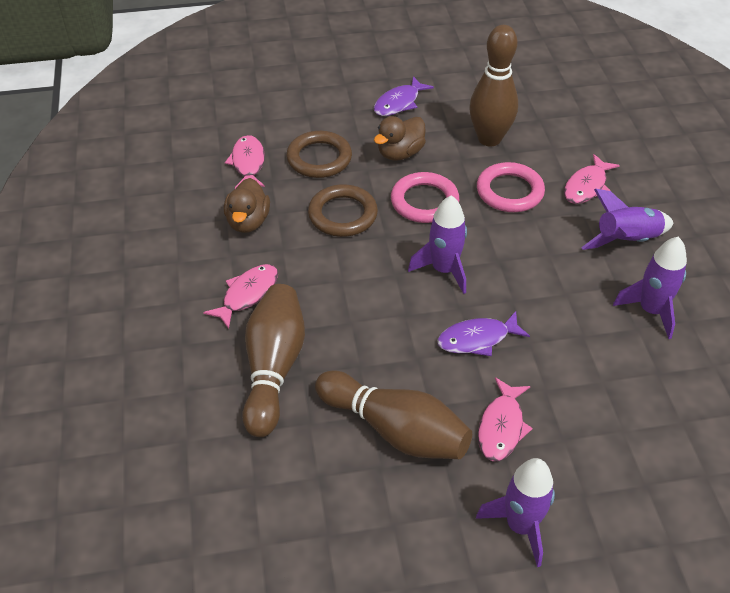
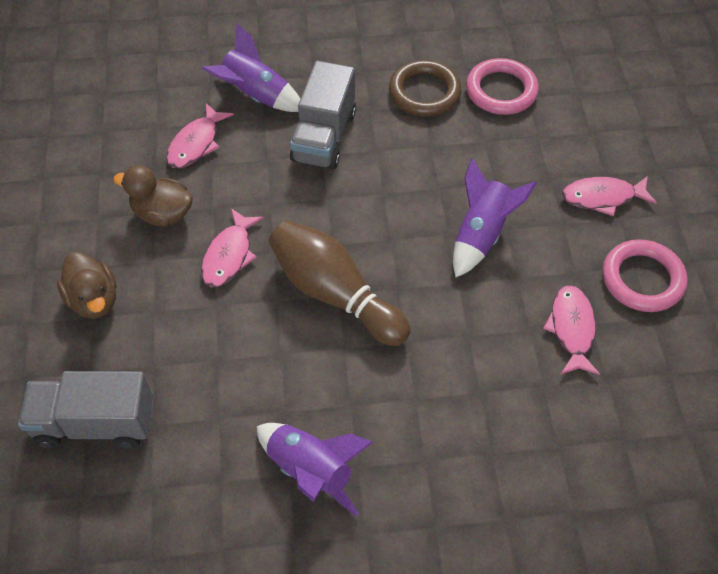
brown bowling pin: 3 -> 1
brown ring: 2 -> 1
grey truck: 0 -> 2
purple fish: 2 -> 0
purple rocket: 4 -> 3

